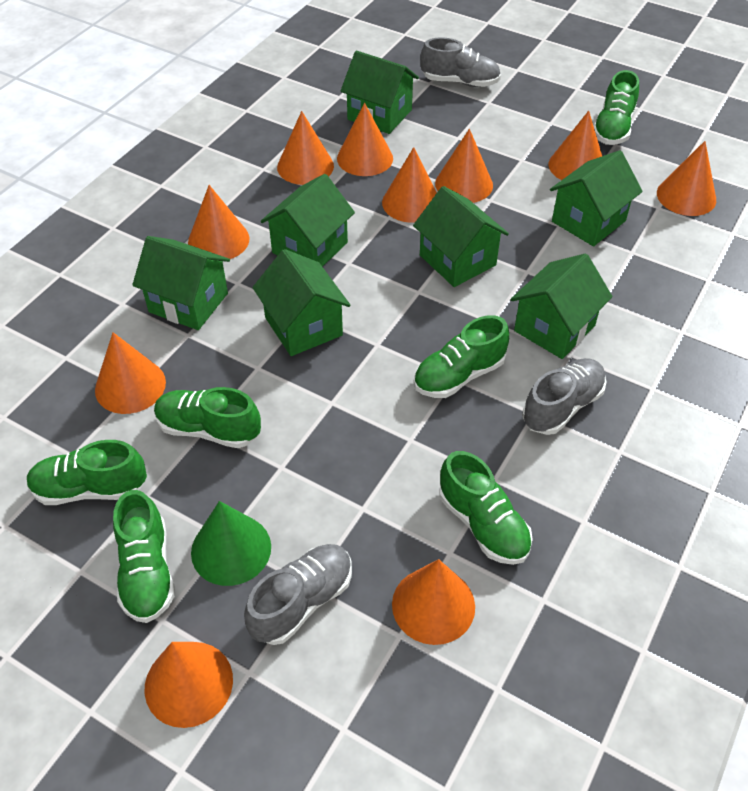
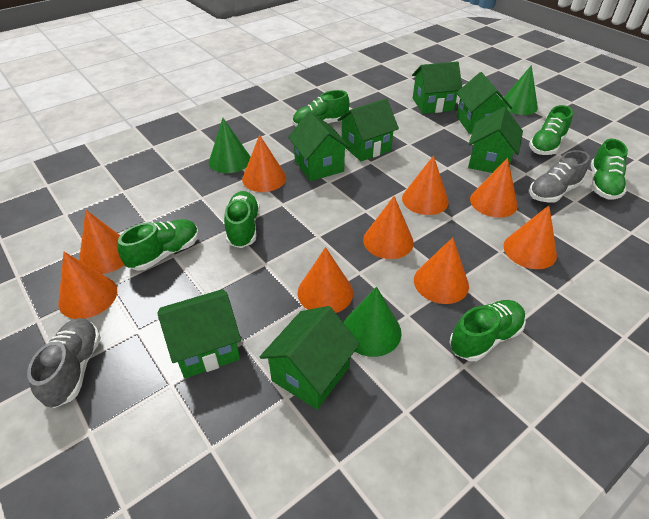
green cone: 1 -> 3
grey shoe: 3 -> 2
orange cone: 10 -> 9

